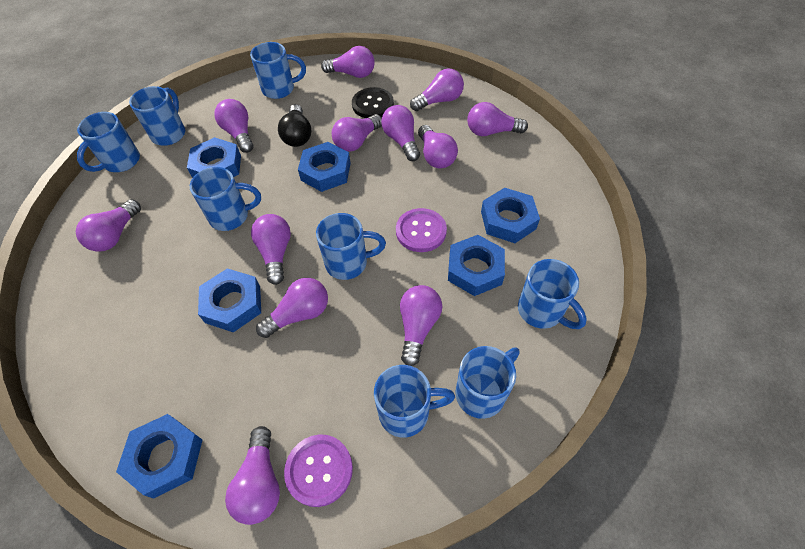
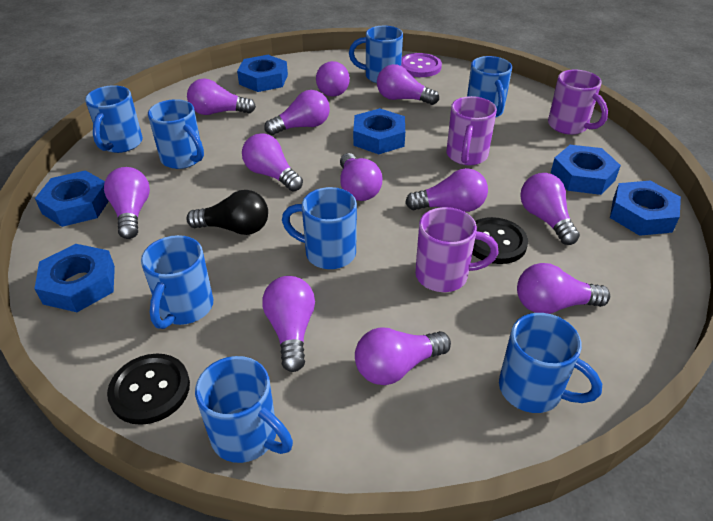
black button: 1 -> 2
purple button: 2 -> 1
purple mug: 0 -> 3

